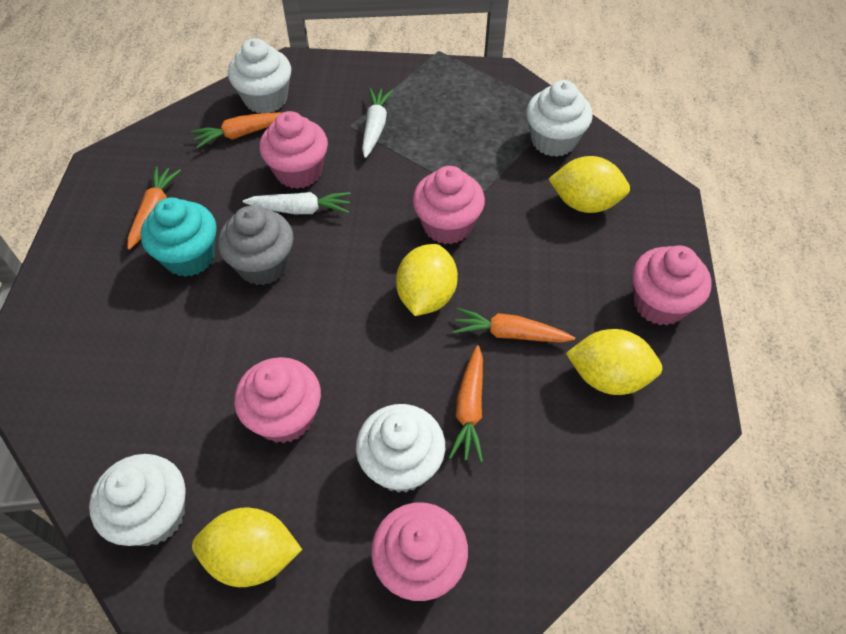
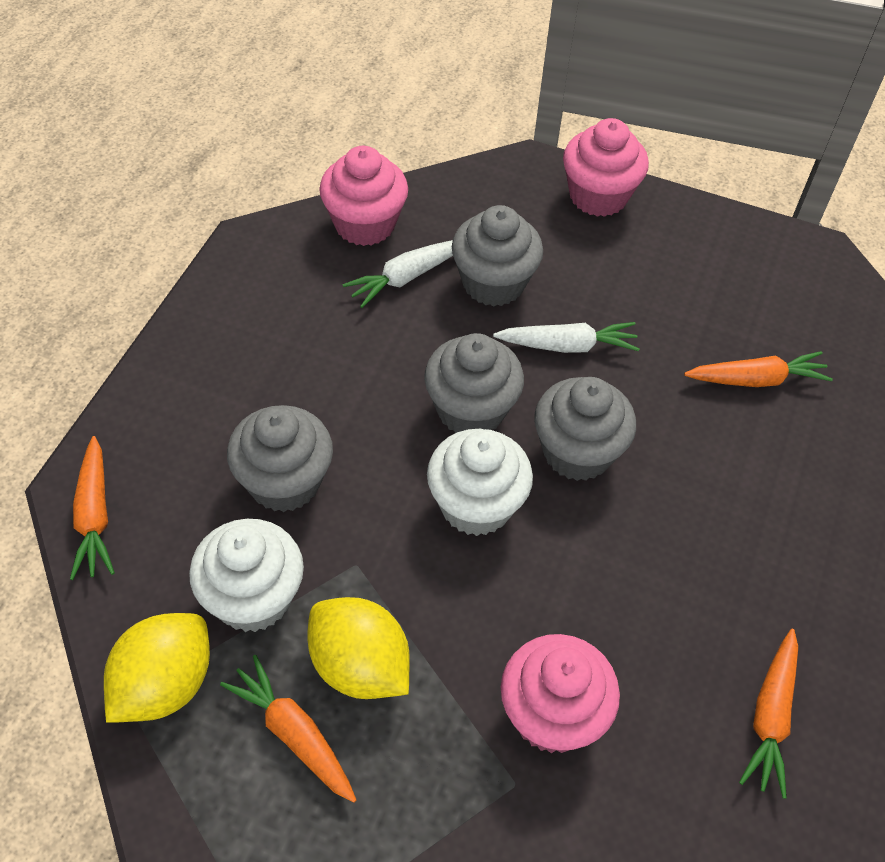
grey cupcake: 1 -> 4
pink cupcake: 5 -> 3
turquoise cupcake: 1 -> 0
white cupcake: 4 -> 2
yellow lemon: 4 -> 2

